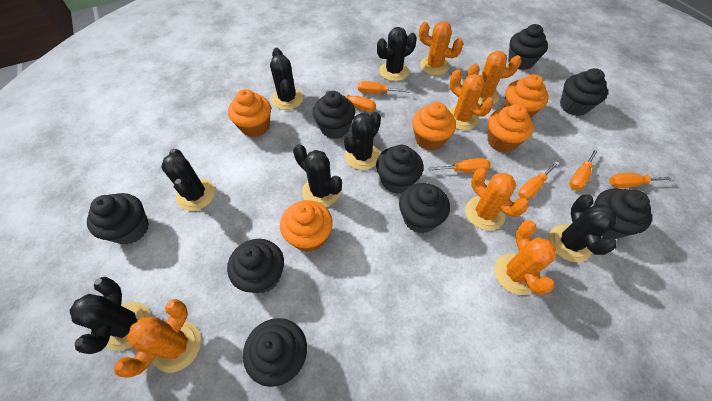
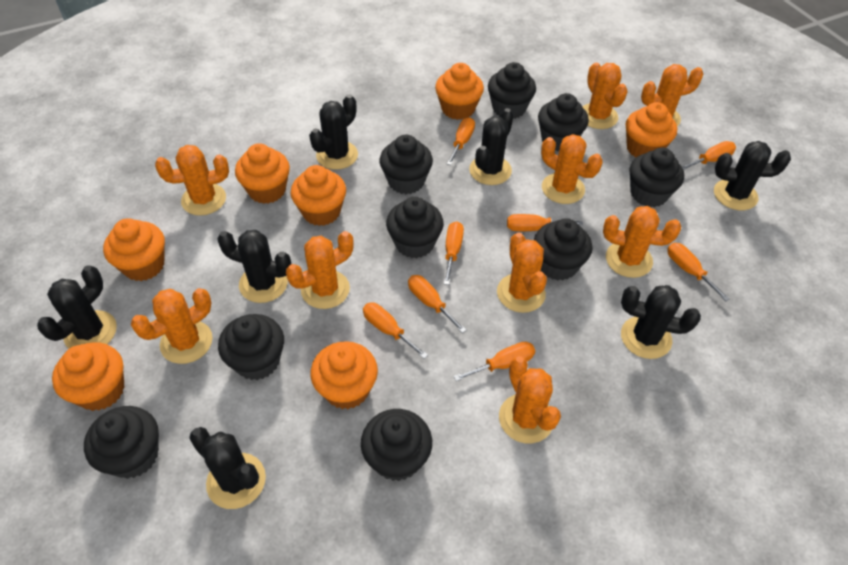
orange cactus: 6 -> 9
orange cupcake: 5 -> 7
orange screwdriver: 6 -> 8

